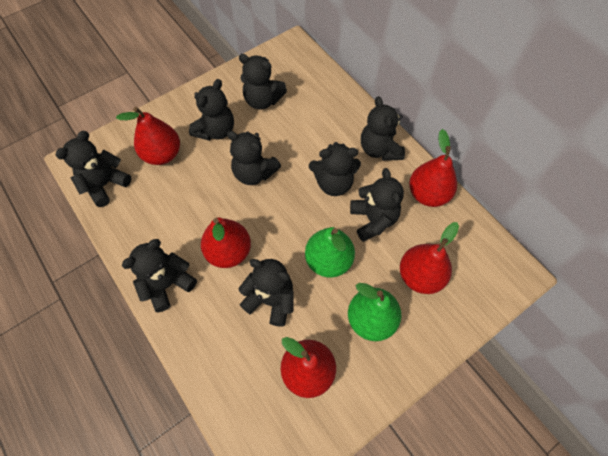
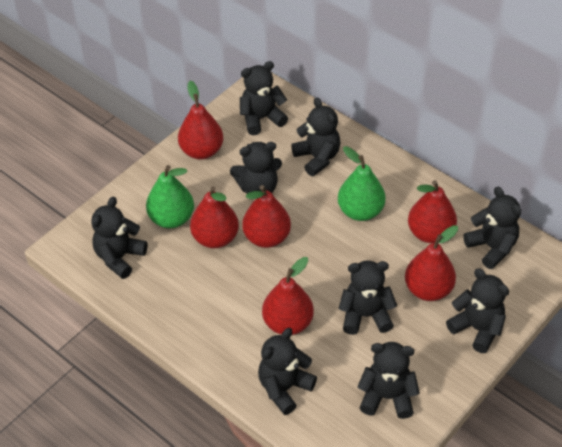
red pear: 5 -> 6

